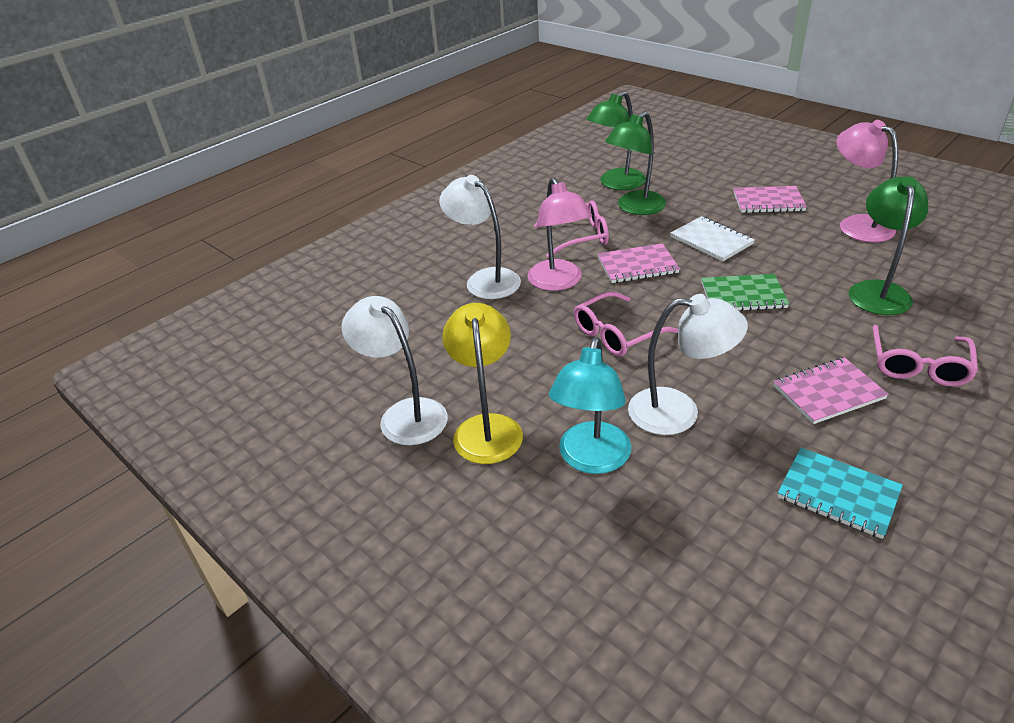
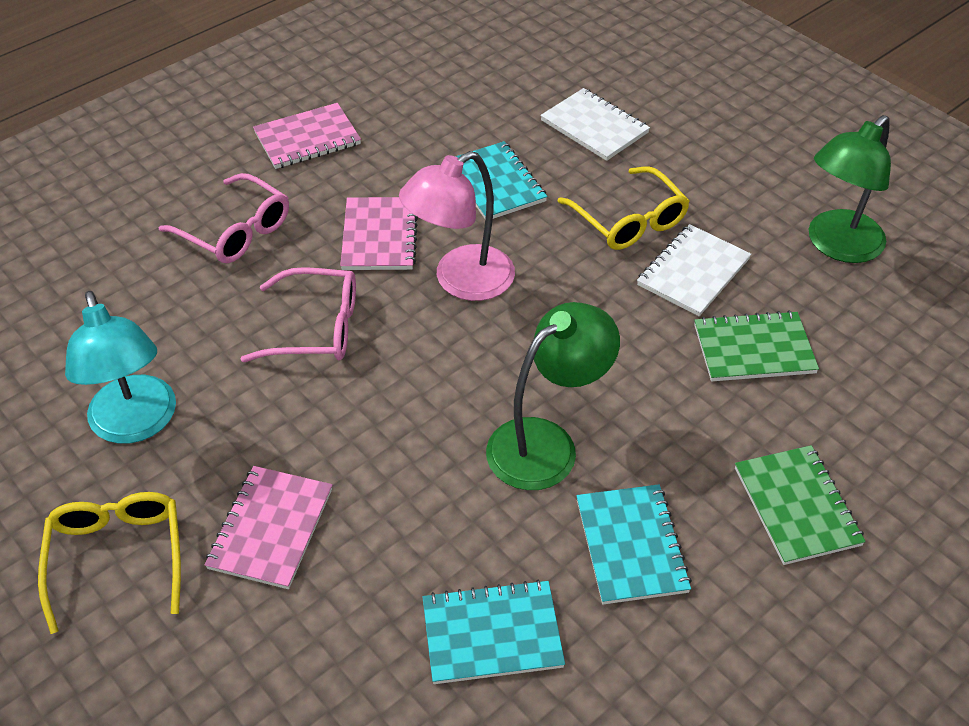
green lamp: 3 -> 2
green notebook: 1 -> 2
pink glasses: 3 -> 2
pink lamp: 2 -> 1
turquoise notebook: 1 -> 3
white lamp: 3 -> 0
white notebook: 1 -> 2
yellow glasses: 0 -> 2
yellow lamp: 1 -> 0

